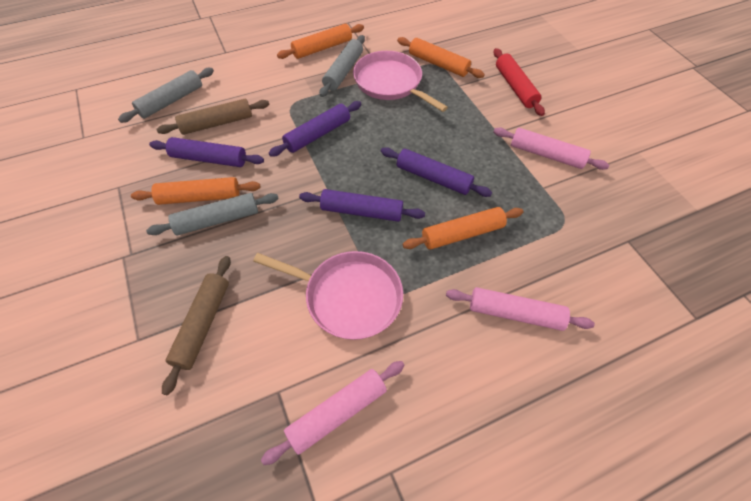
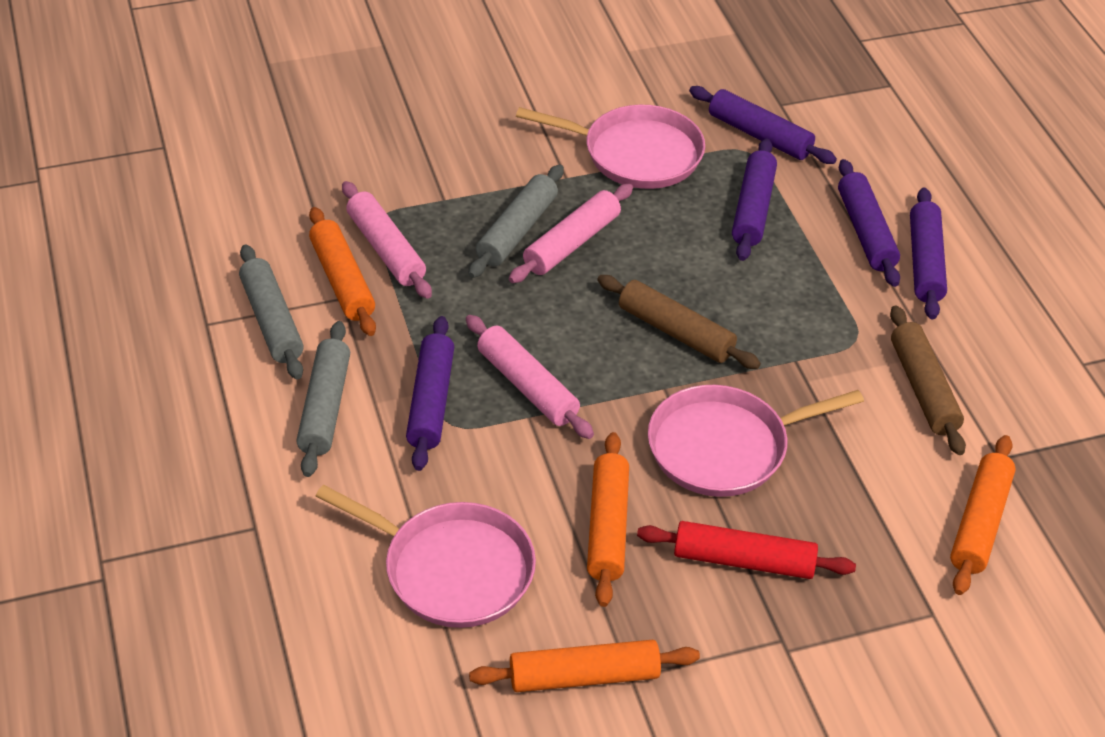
pink pan: 2 -> 3
purple rolling pin: 4 -> 5

